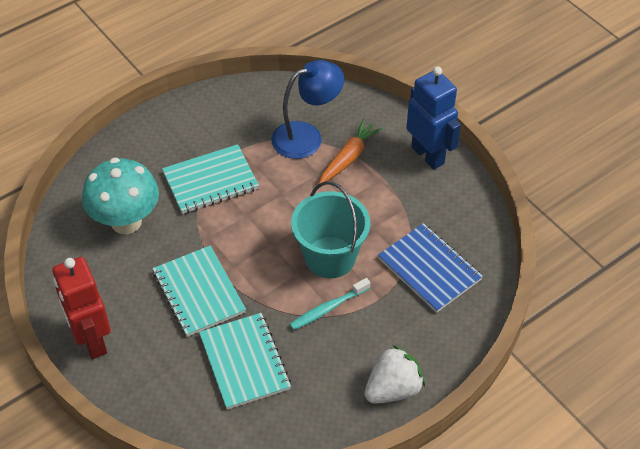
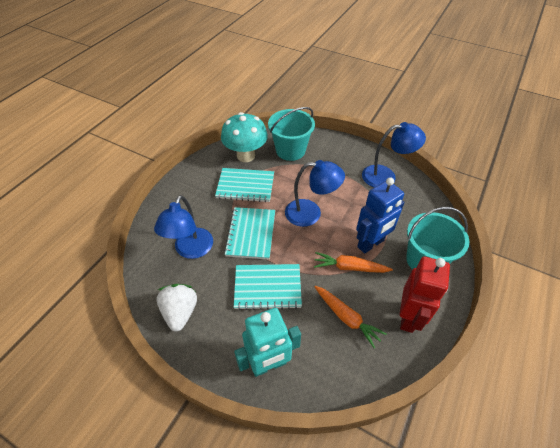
blue lamp: 1 -> 3
blue notebook: 1 -> 0
orange carrot: 1 -> 2
turquoise bucket: 1 -> 2
turquoise robot: 0 -> 1
turquoise toothbrush: 1 -> 0

